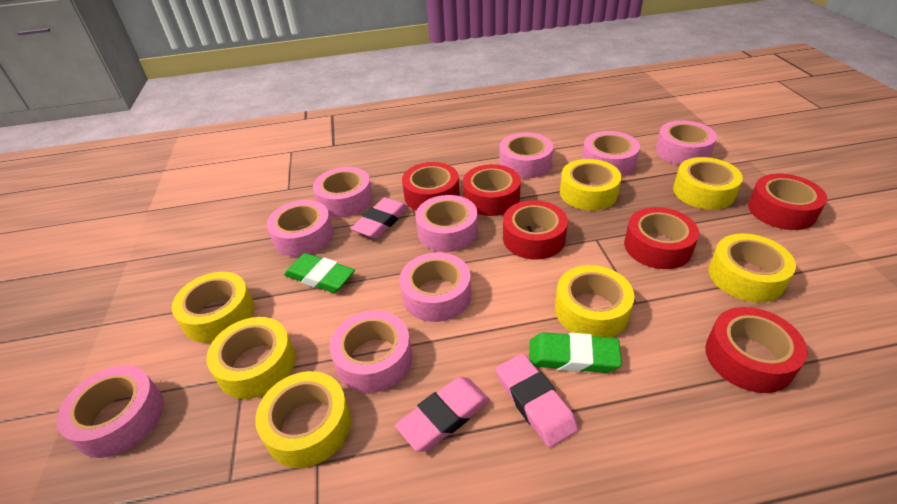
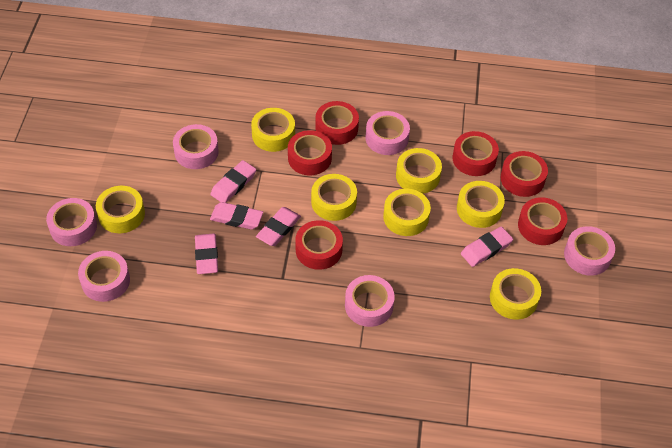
green eraser: 2 -> 0
pink eraser: 3 -> 5
pink tape: 9 -> 6

